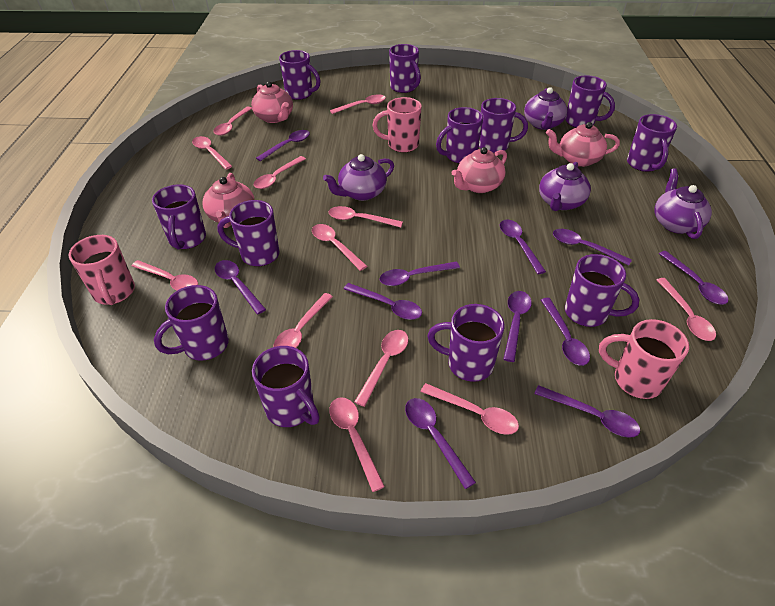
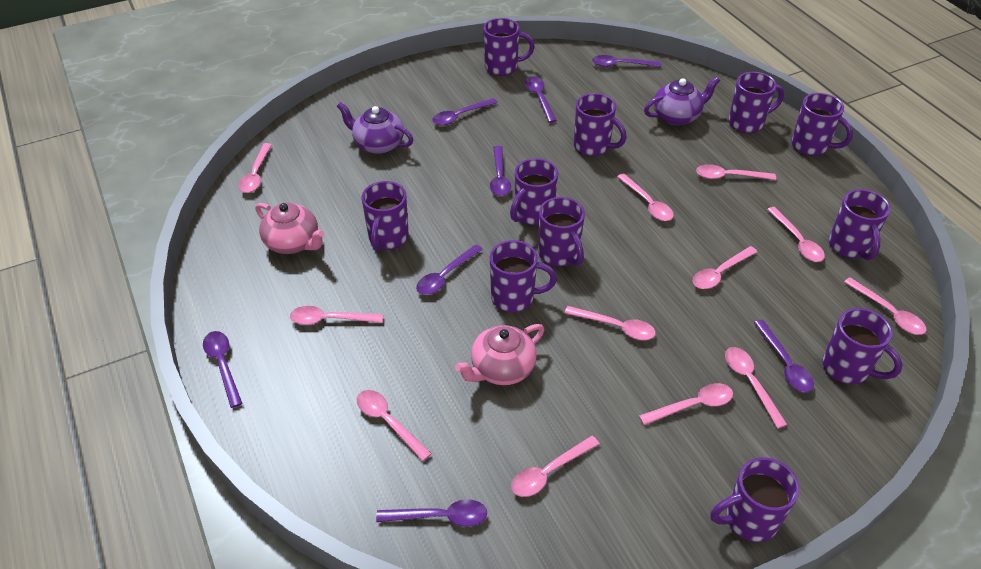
pink mug: 3 -> 0
pink teapot: 4 -> 2
purple mug: 12 -> 11
purple spoon: 11 -> 8
purple teapot: 4 -> 2

